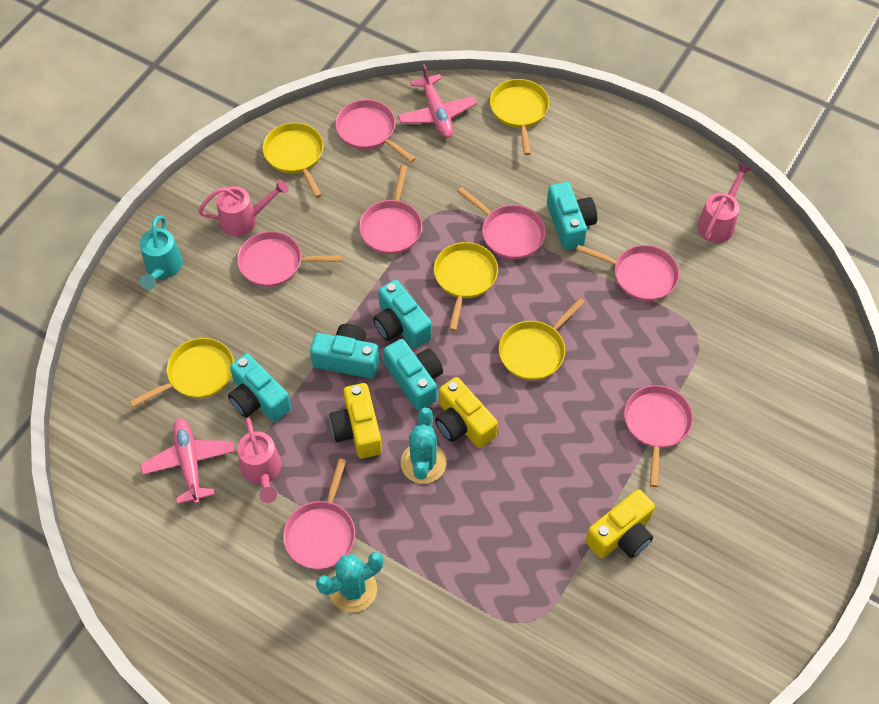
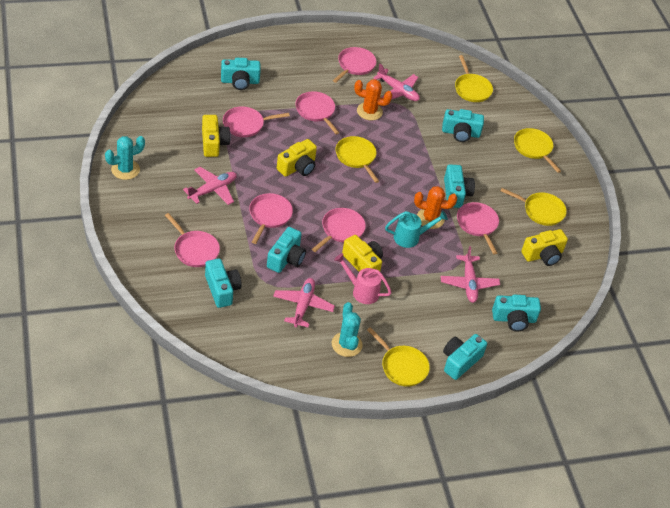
orange cactus: 0 -> 2
pink plane: 2 -> 4
pink watering can: 3 -> 1
turquoise camera: 5 -> 7
yellow camera: 3 -> 4

